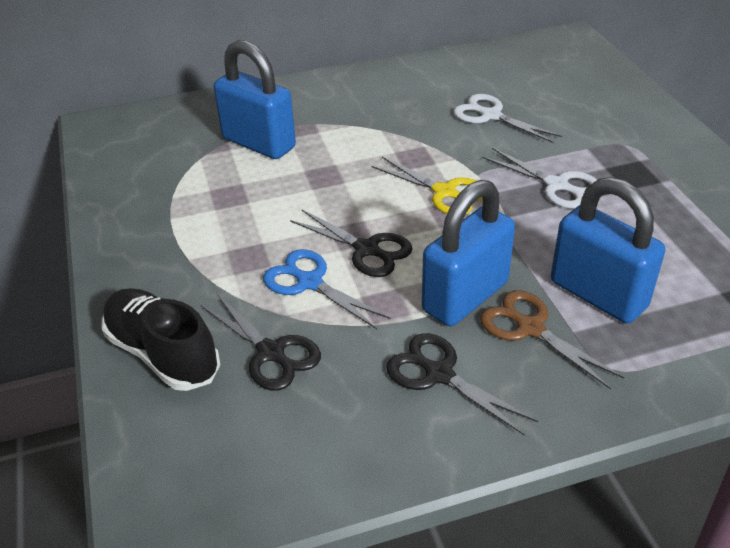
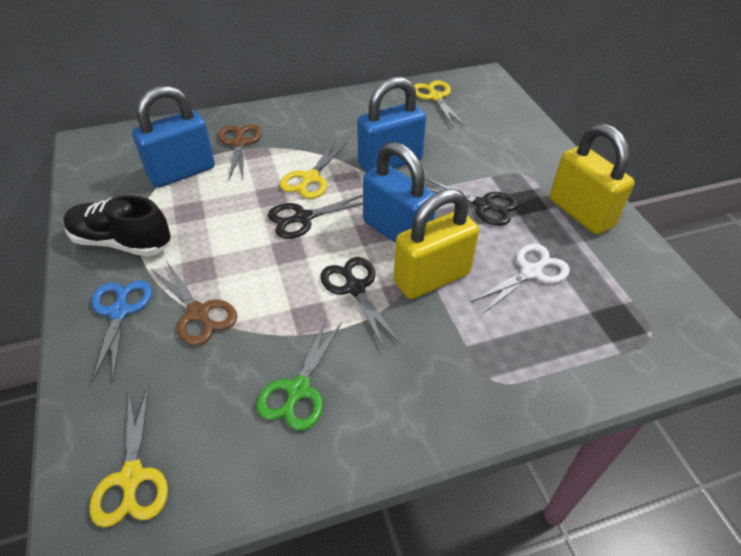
brown scissors: 1 -> 2
green scissors: 0 -> 1
white scissors: 2 -> 1
yellow padlock: 0 -> 2
yellow scissors: 1 -> 3

